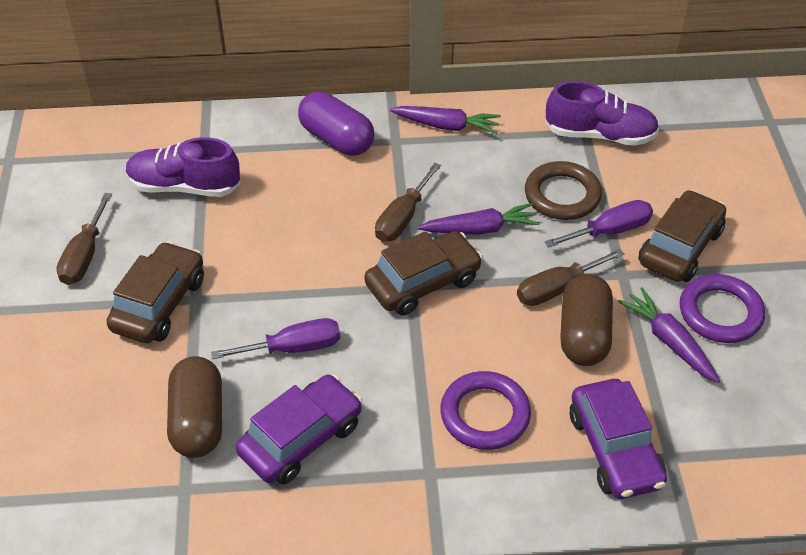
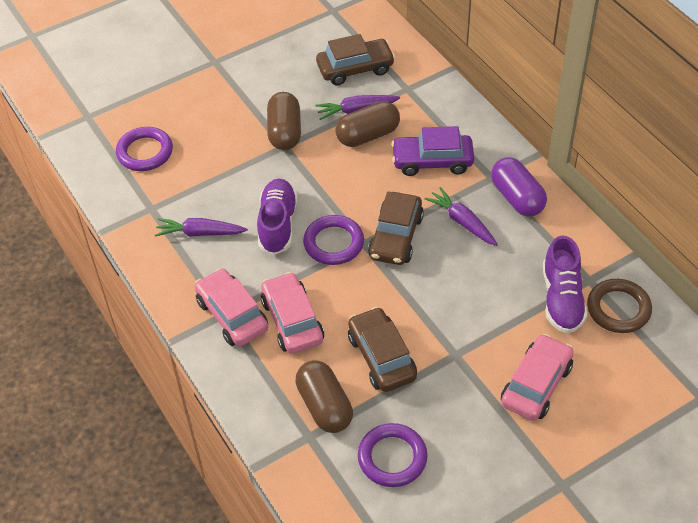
brown capsule: 2 -> 3
brown screwdriver: 3 -> 0
pink car: 0 -> 3
purple car: 2 -> 1
purple ring: 2 -> 3
purple screwdriver: 2 -> 0

